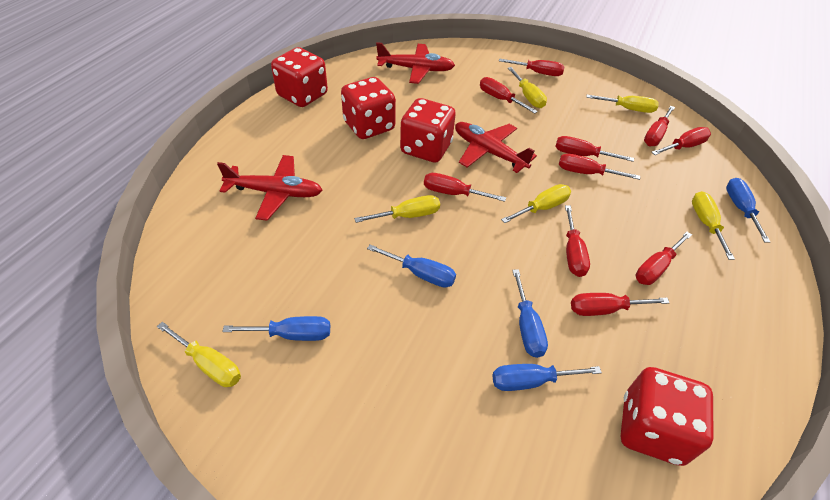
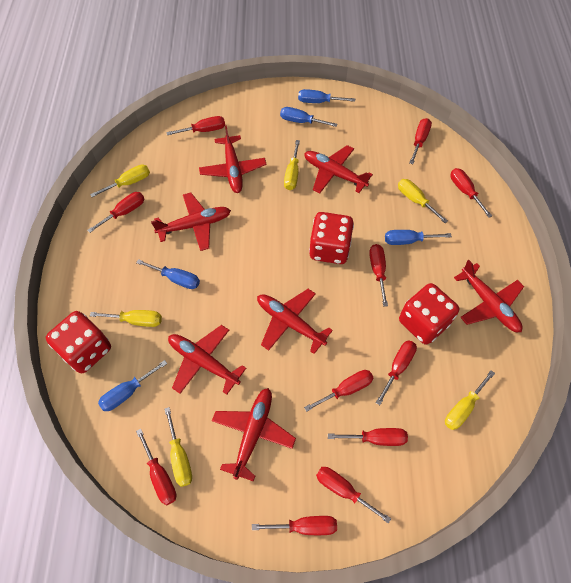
red dice: 4 -> 3
red plane: 3 -> 7
red screwdriver: 10 -> 11

